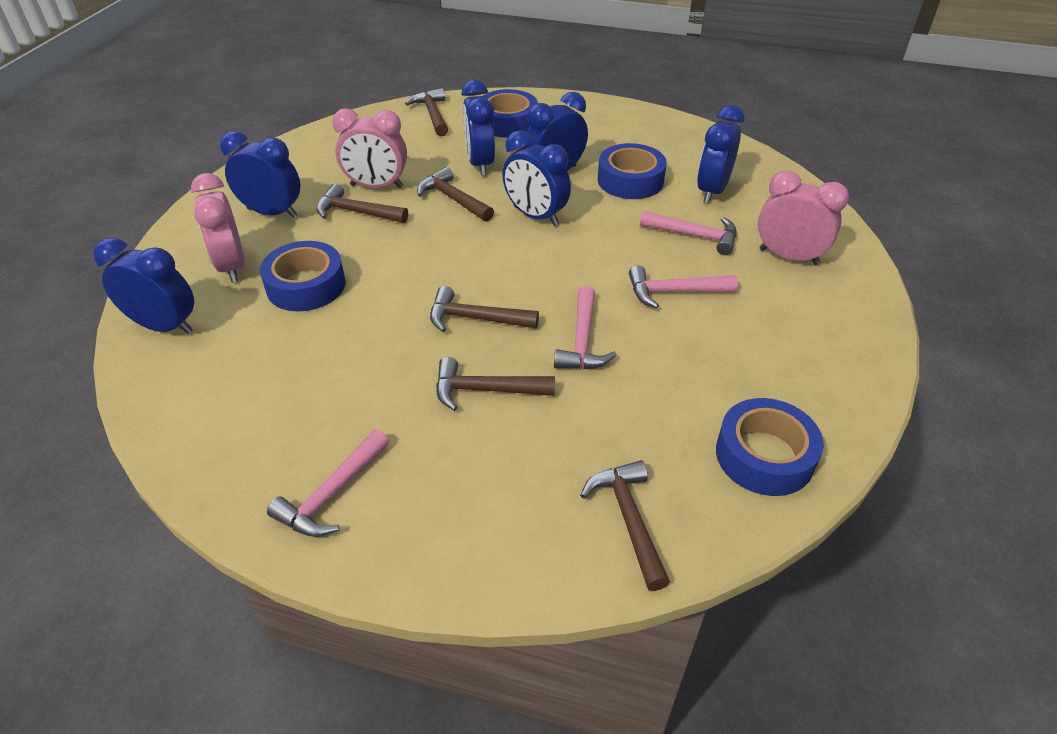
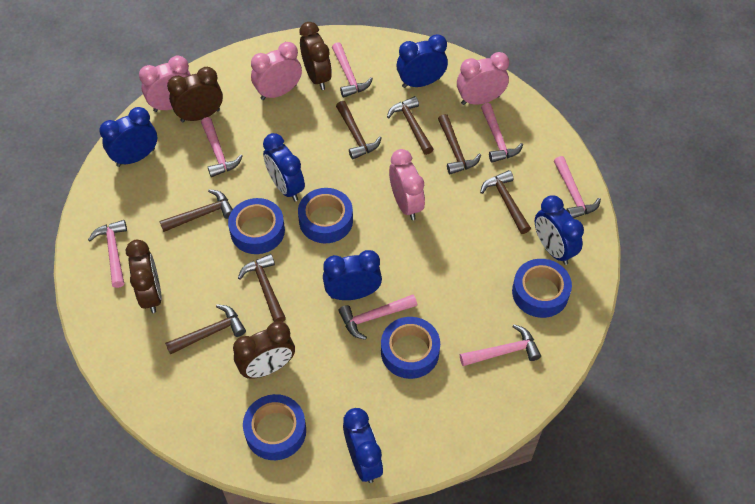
blue tape: 4 -> 5
brown clock: 0 -> 4
brown hammer: 6 -> 7
pink clock: 3 -> 4
pink hammer: 4 -> 7

